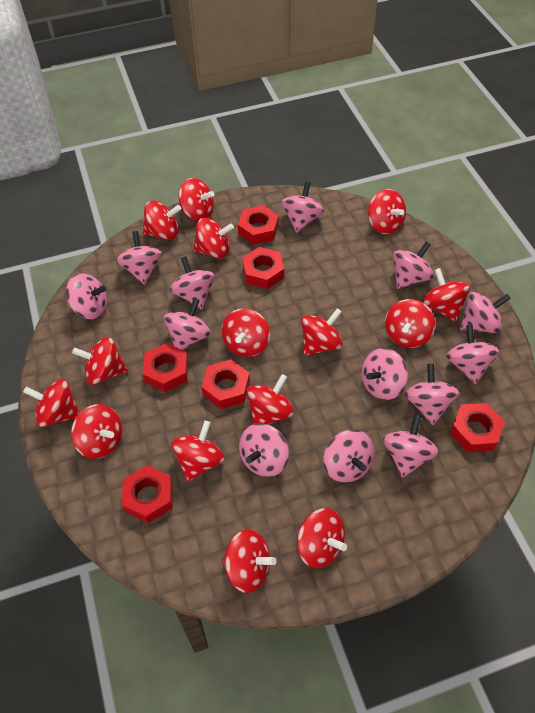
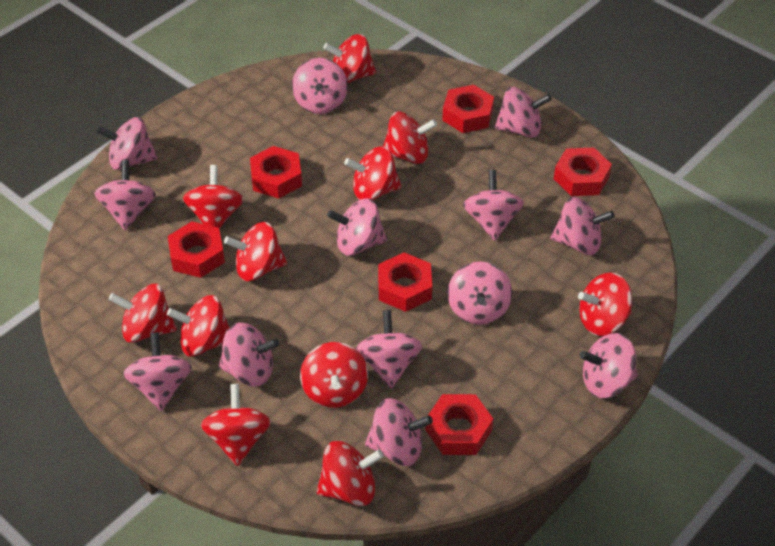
red spinning top: 15 -> 11

